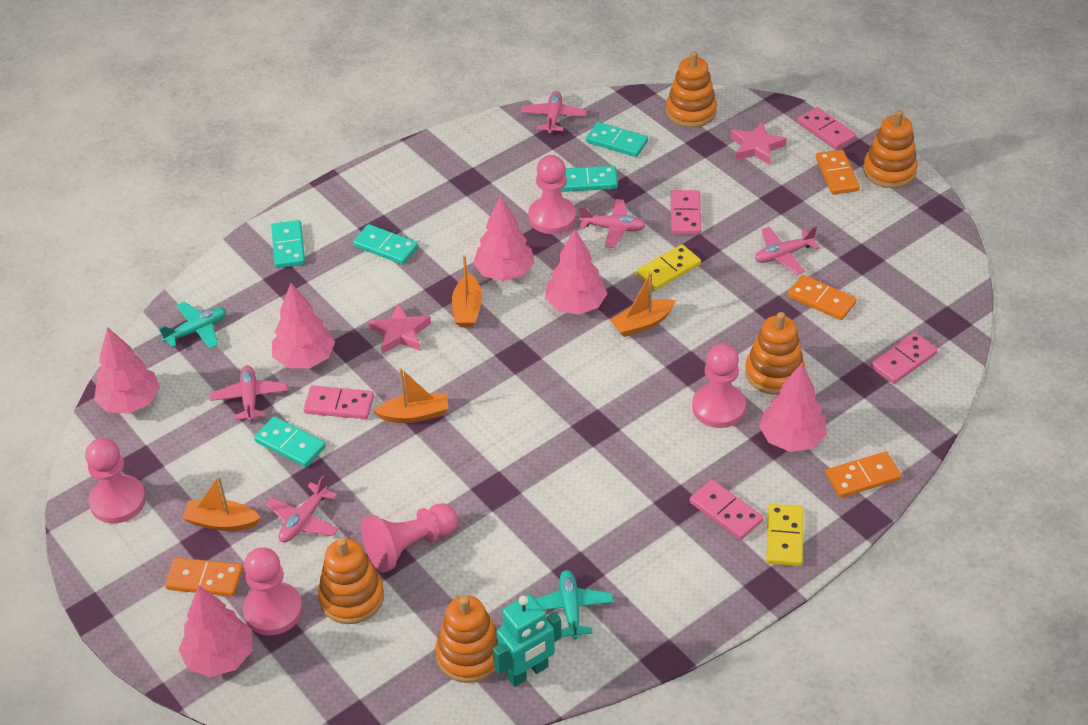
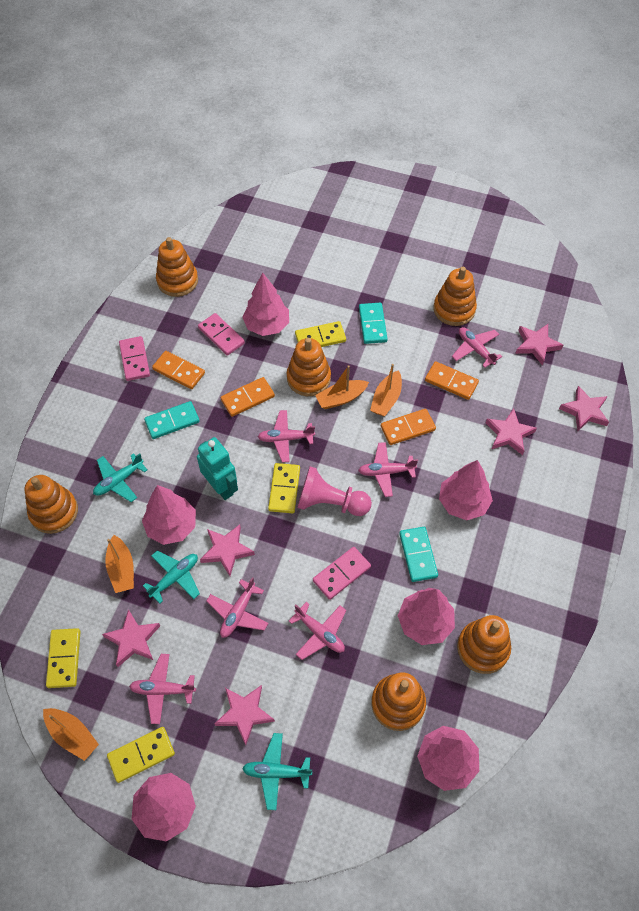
orange stacking toy: 5 -> 6
pink domino: 5 -> 3
pink pawn: 5 -> 1
pink plane: 5 -> 6
pink star: 2 -> 6
turquoise domino: 5 -> 3
turquoise plane: 2 -> 3
yellow domino: 2 -> 4

